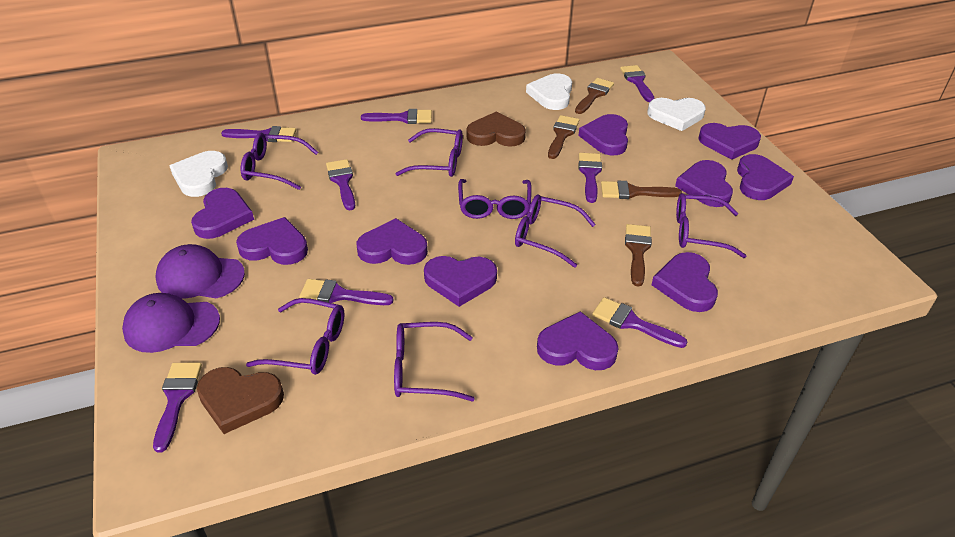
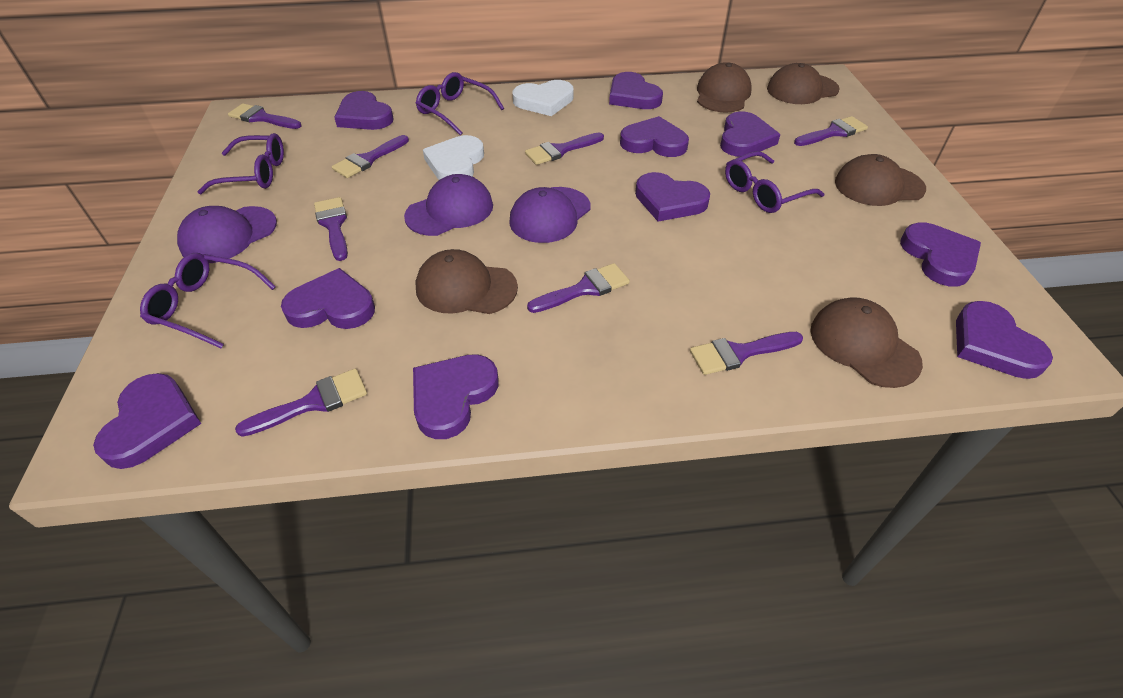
brown brush: 4 -> 0
brown cap: 0 -> 5
brown heart: 2 -> 0
purple cap: 2 -> 3
purple glasses: 7 -> 4
white heart: 3 -> 2

